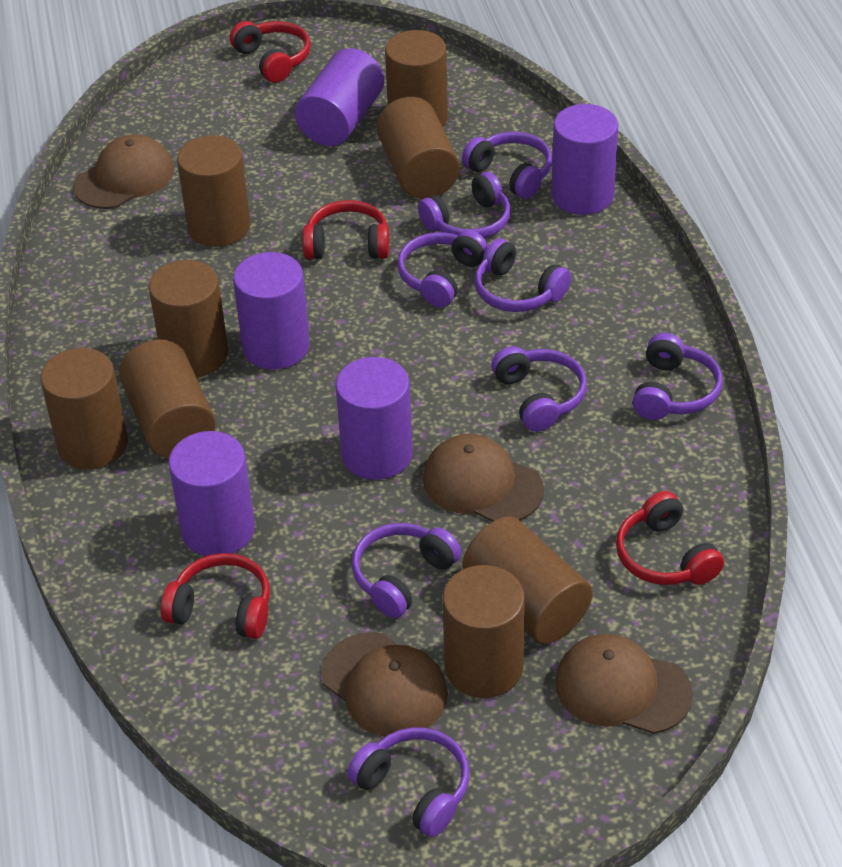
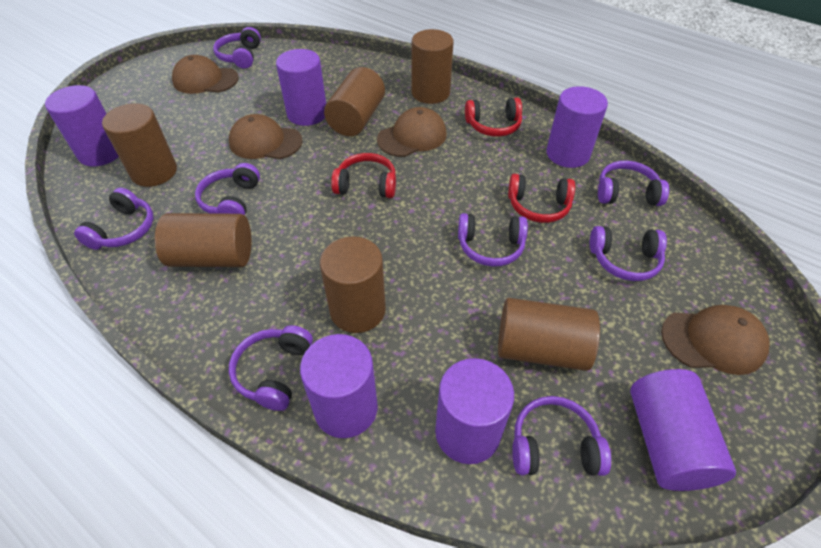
brown cylinder: 8 -> 6
purple cylinder: 5 -> 6
red headphones: 4 -> 3

